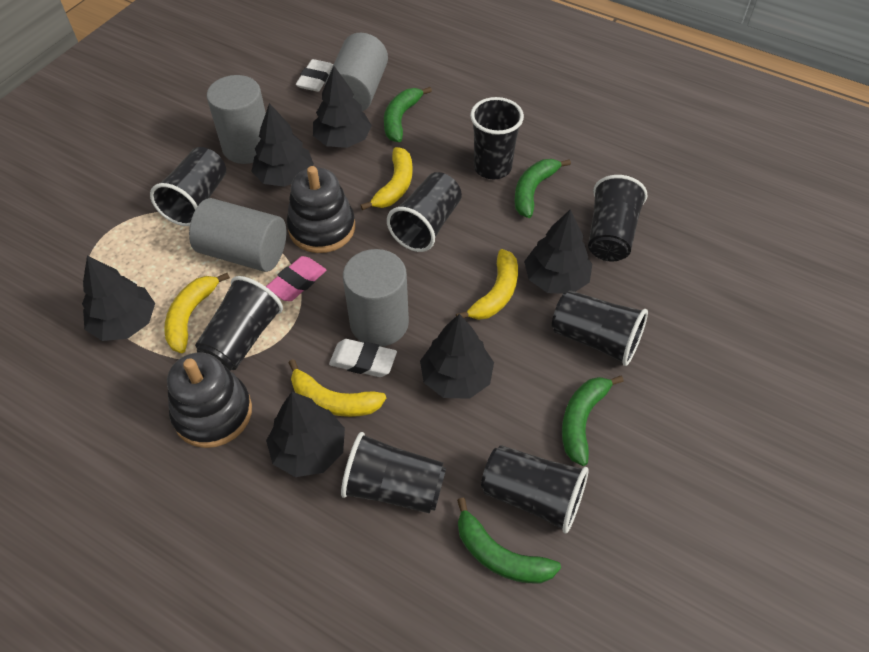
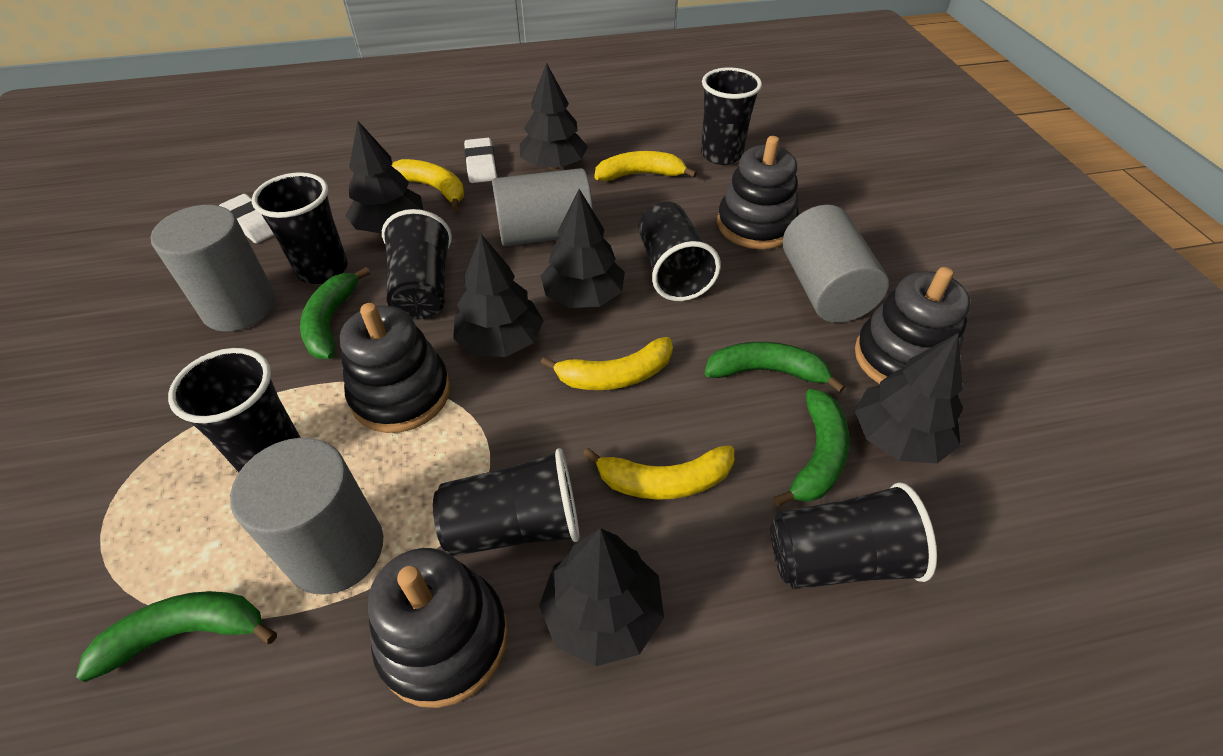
black cup: 8 -> 7
black stacking toy: 2 -> 4
pink eraser: 1 -> 0

